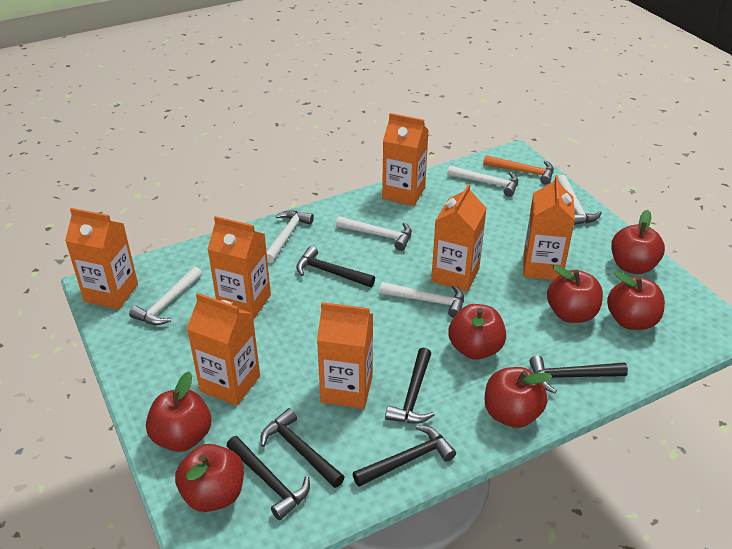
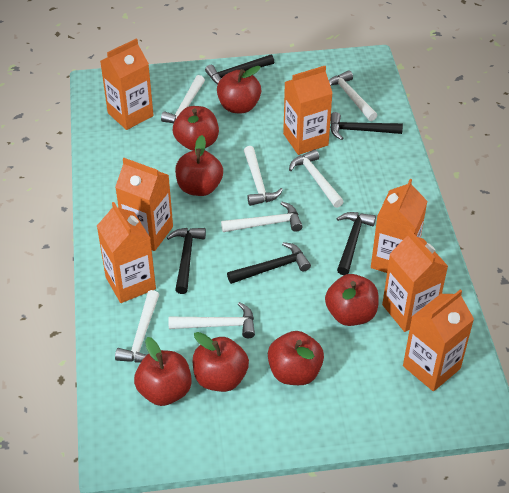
black hammer: 6 -> 5
orange hammer: 1 -> 0
white hammer: 6 -> 7

